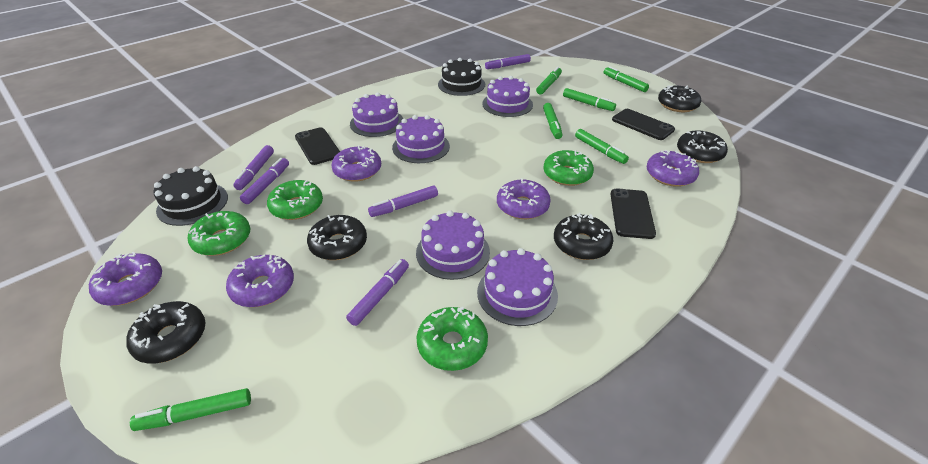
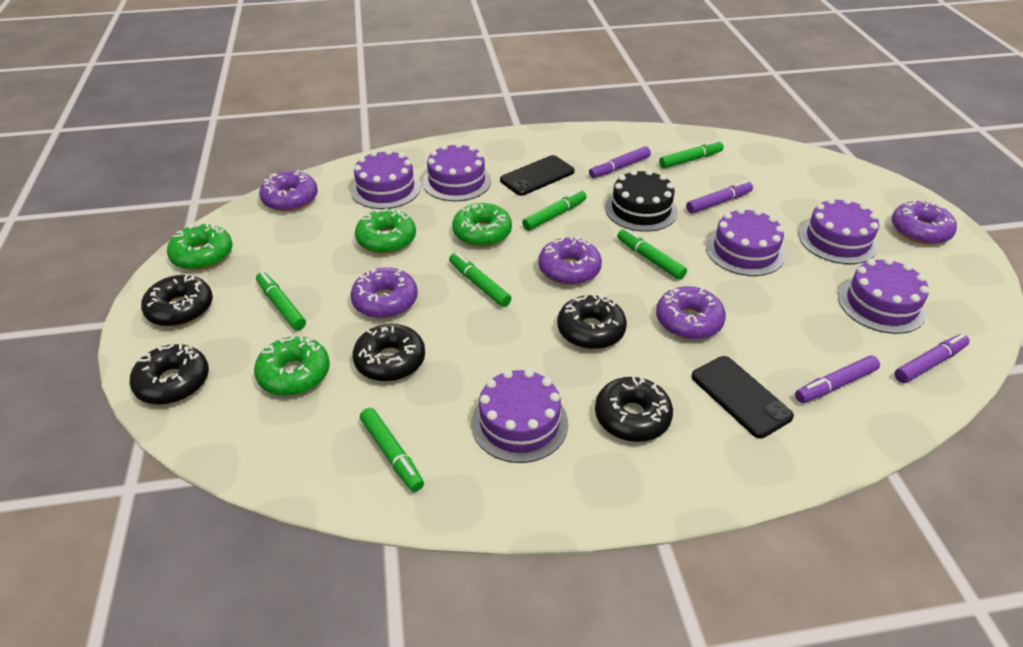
black cake: 2 -> 1
black phone: 3 -> 2
purple cake: 5 -> 6
purple marker: 5 -> 4

